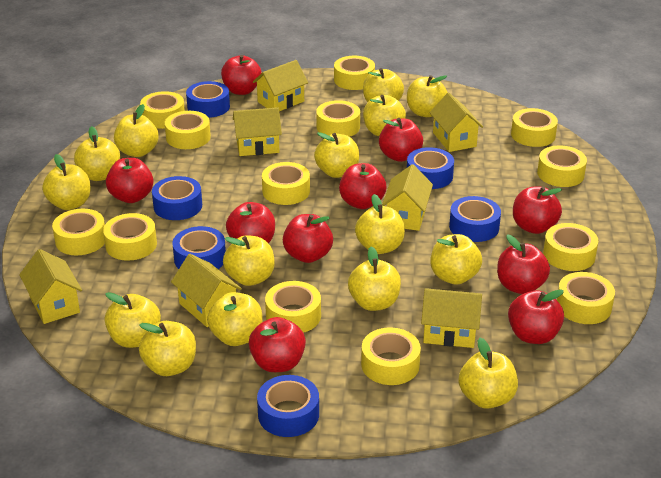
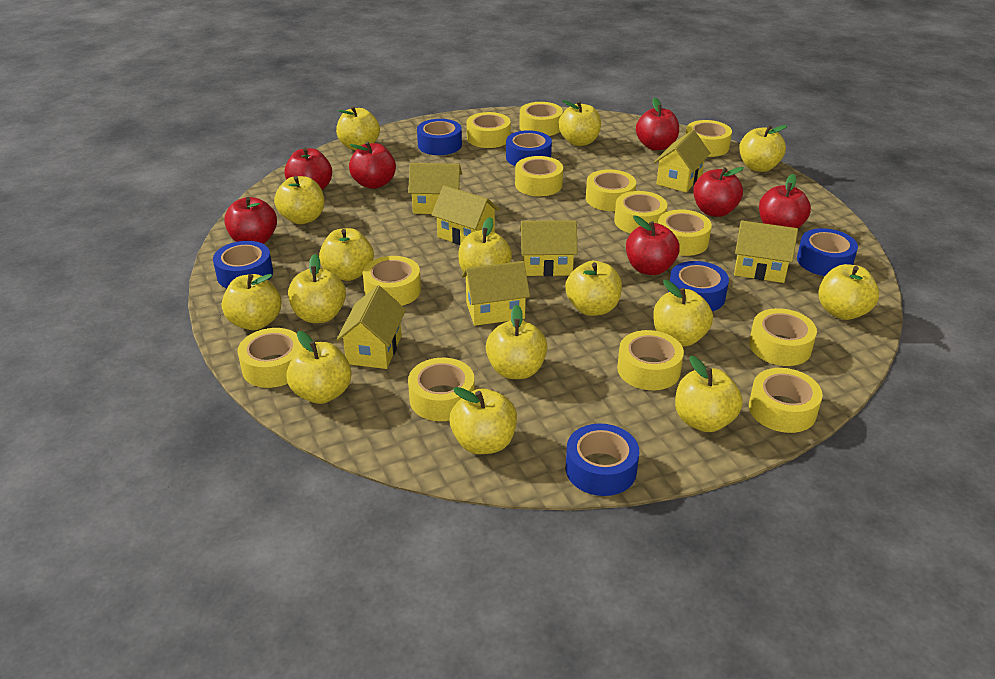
red apple: 10 -> 7

